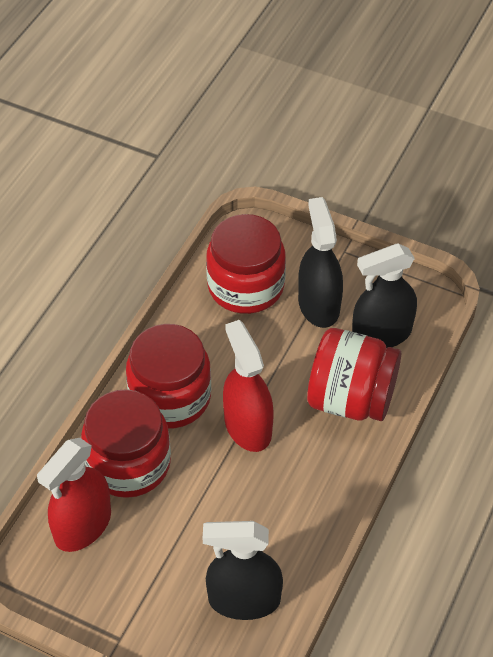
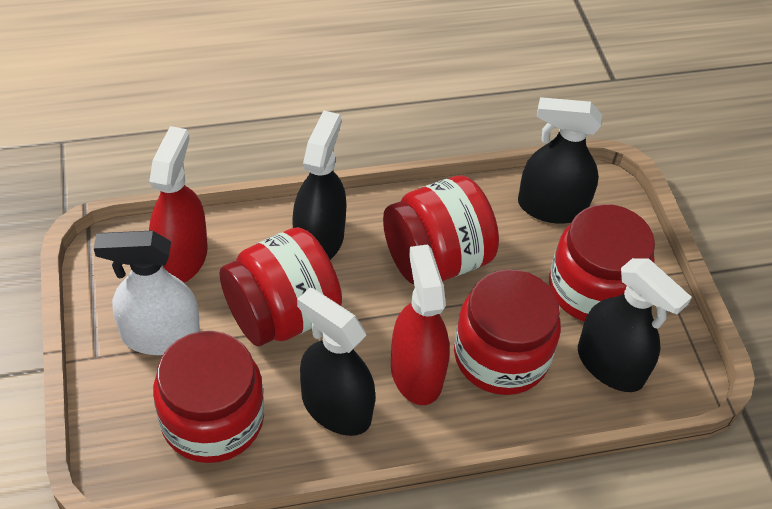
black spray bottle: 3 -> 4
red jar: 4 -> 5
white spray bottle: 0 -> 1

